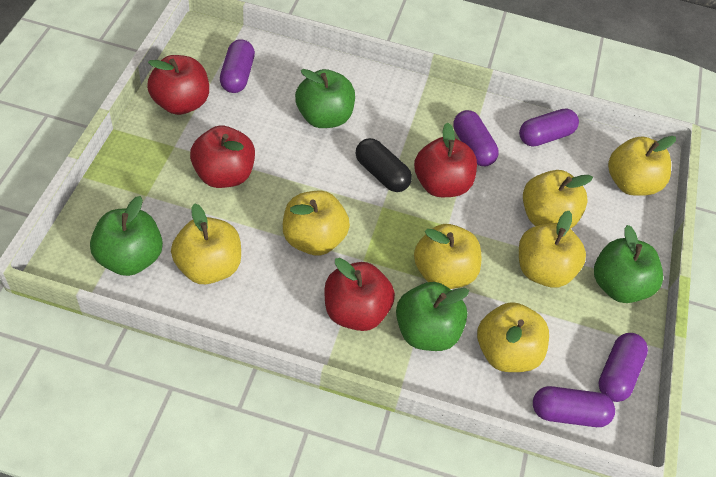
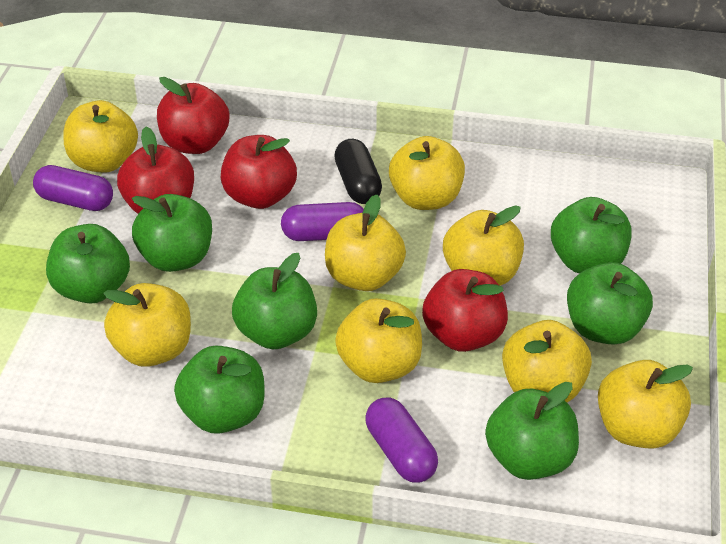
green apple: 4 -> 7
purple capsule: 5 -> 3
yellow apple: 7 -> 8

